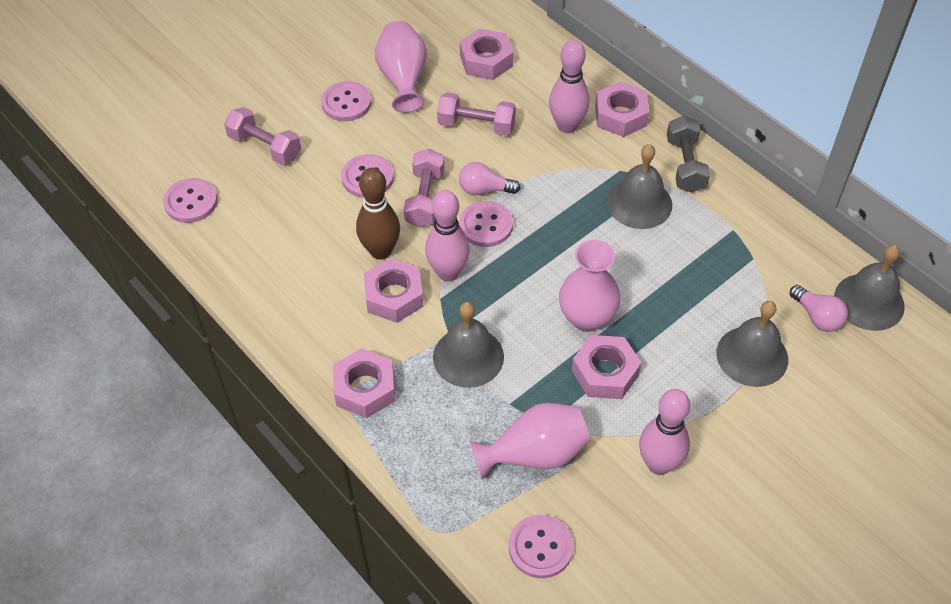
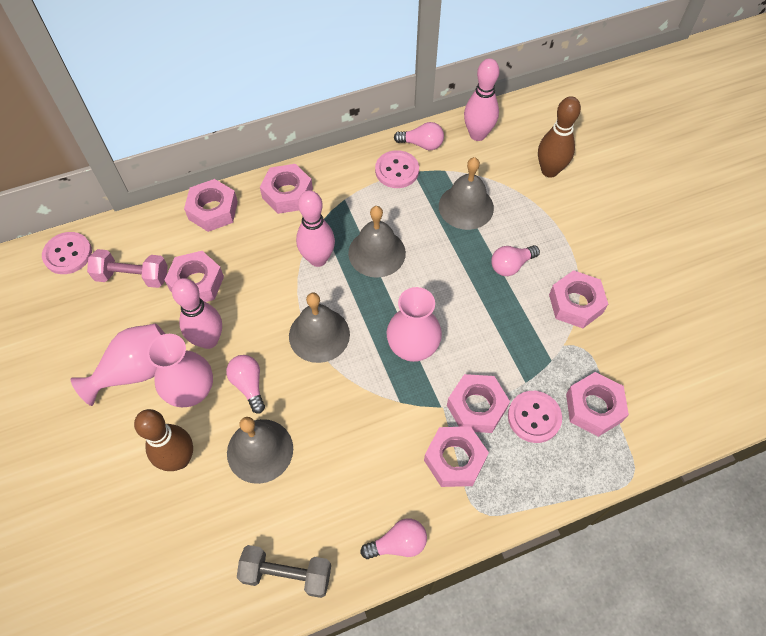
brown bowling pin: 1 -> 2
pink button: 5 -> 3
pink dumbbell: 3 -> 1
pink light bulb: 2 -> 4
pink nut: 5 -> 7

